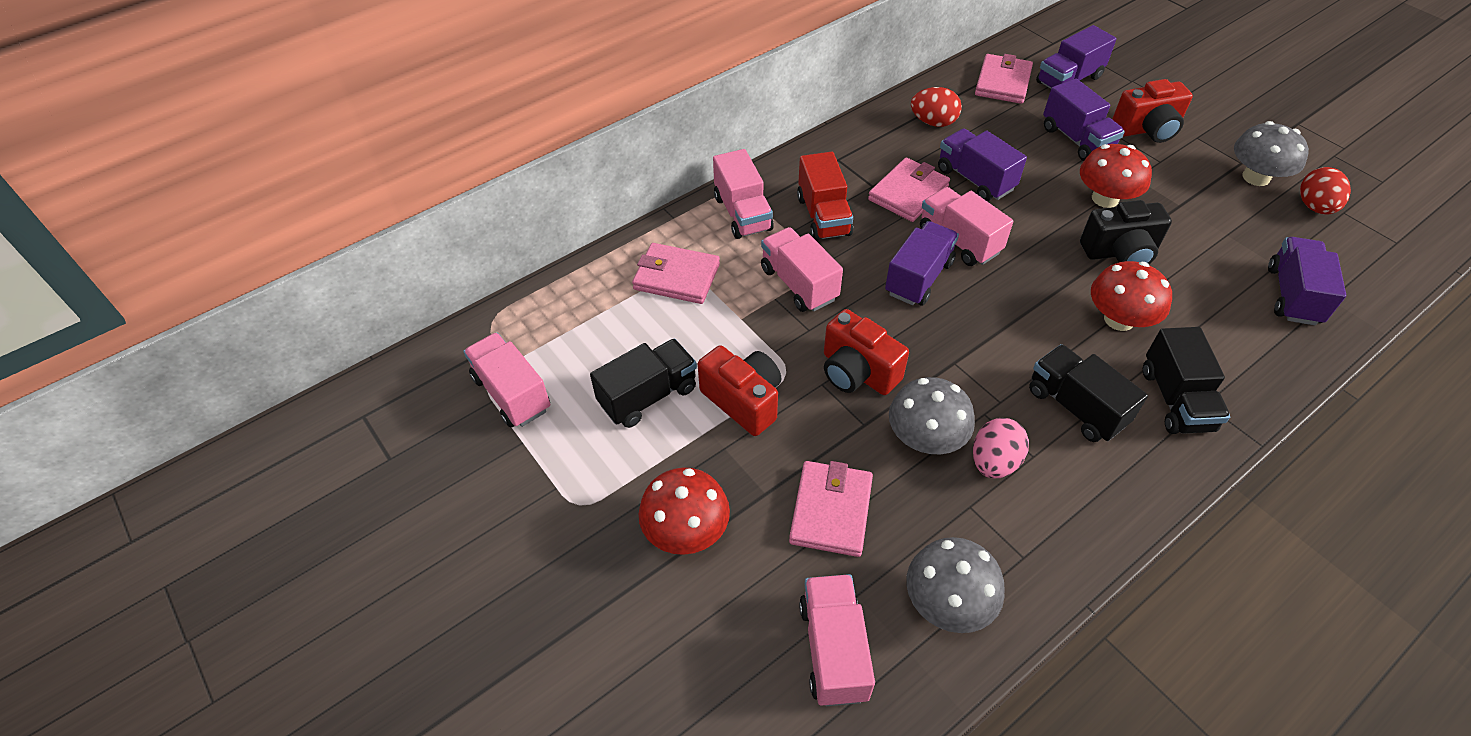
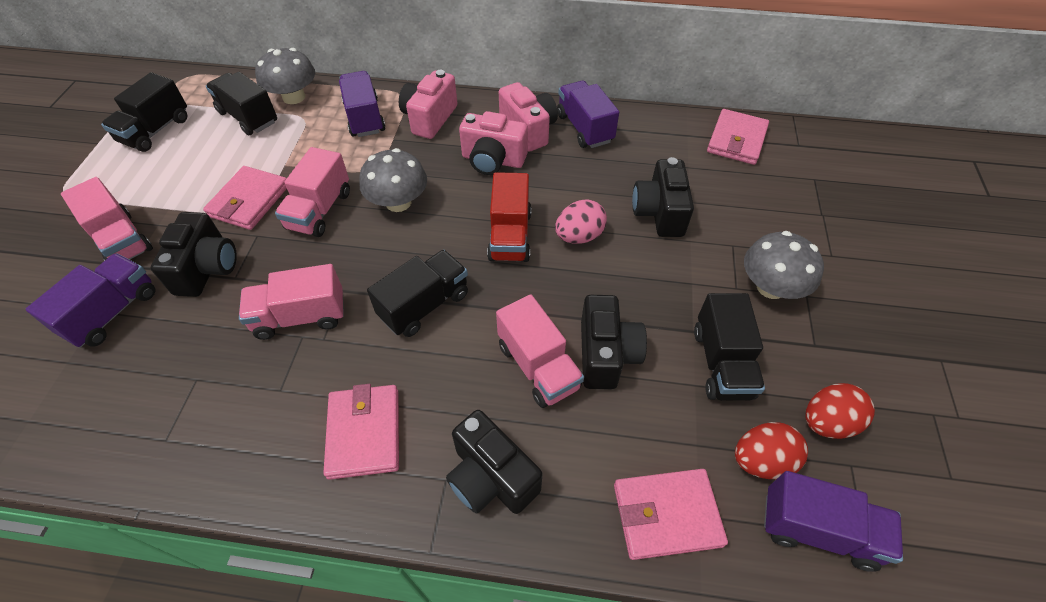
black camera: 1 -> 4
black truck: 3 -> 4
pink camera: 0 -> 3
pink truck: 5 -> 4
purple truck: 5 -> 4
red camera: 3 -> 0
red mushroom: 3 -> 0

